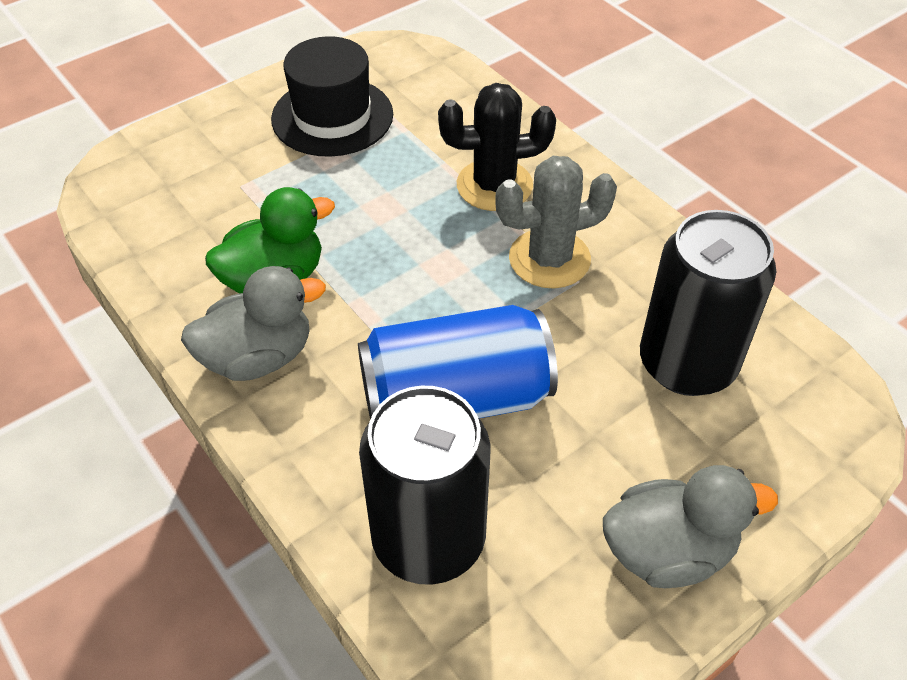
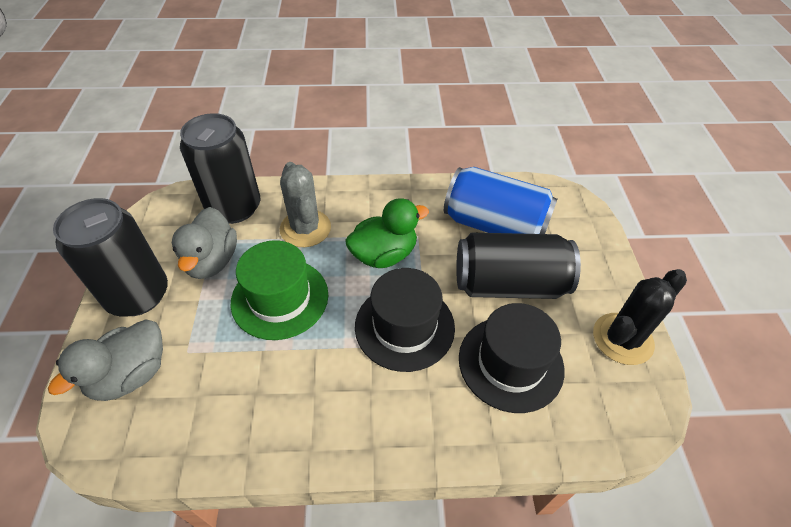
black can: 2 -> 3
black hat: 1 -> 2
green hat: 0 -> 1

